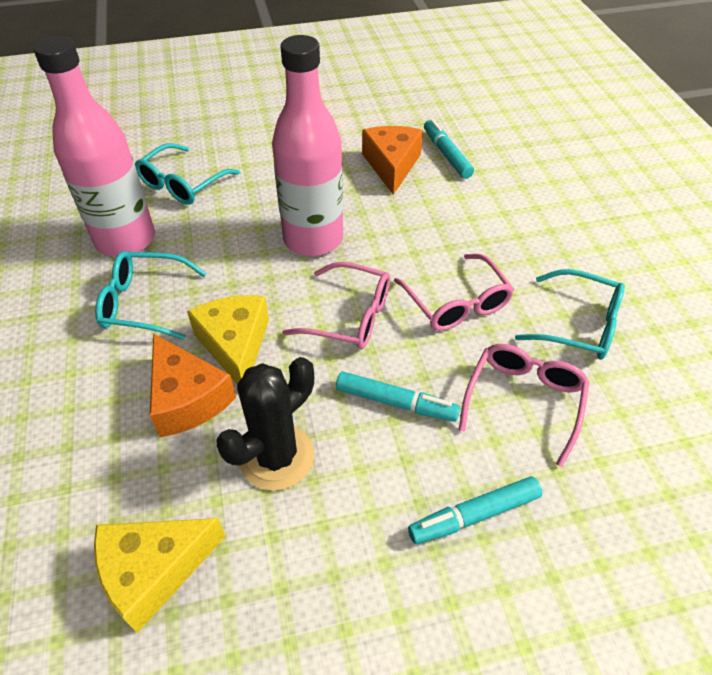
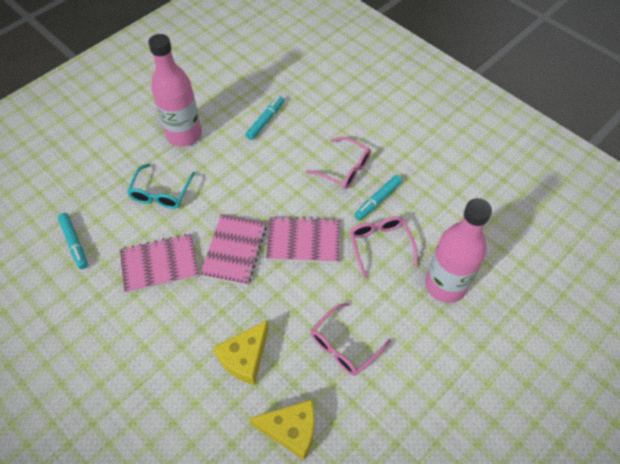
black cactus: 1 -> 0
orange cheese: 2 -> 0
pink notebook: 0 -> 3
turquoise glasses: 3 -> 1

